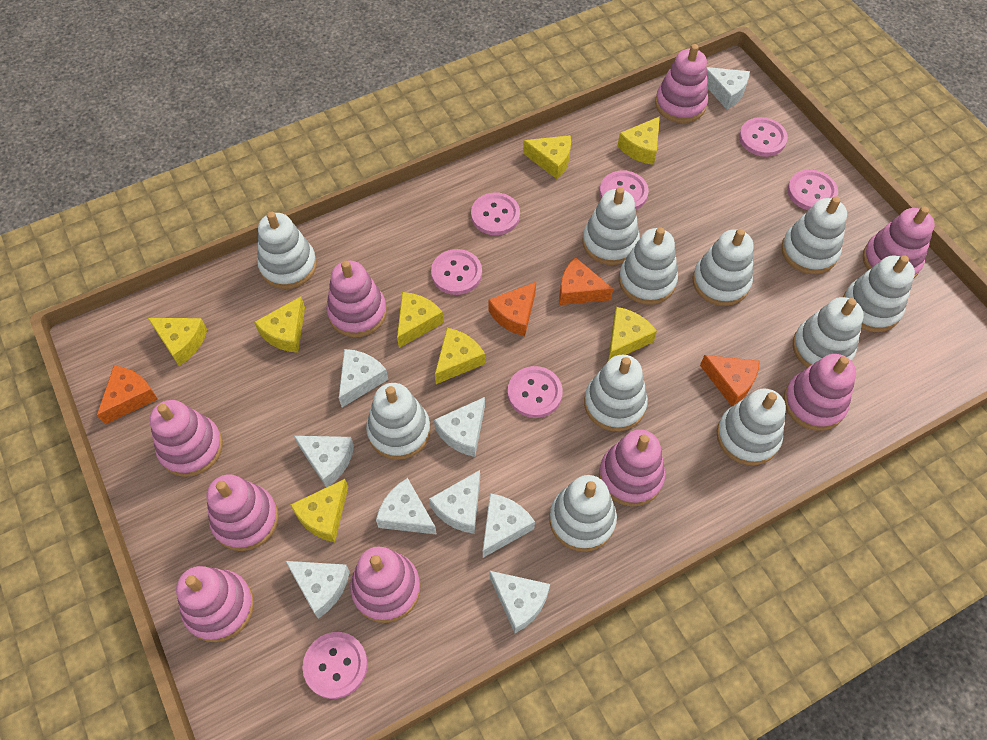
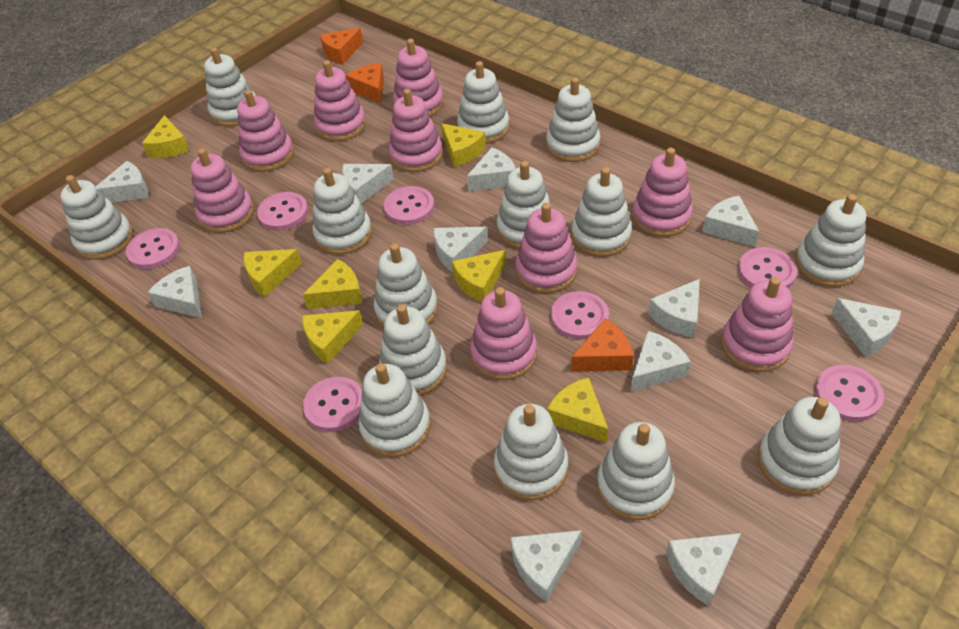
orange cheese: 4 -> 3
white cheese: 9 -> 11
white stacking toy: 11 -> 14
yellow cheese: 8 -> 7

